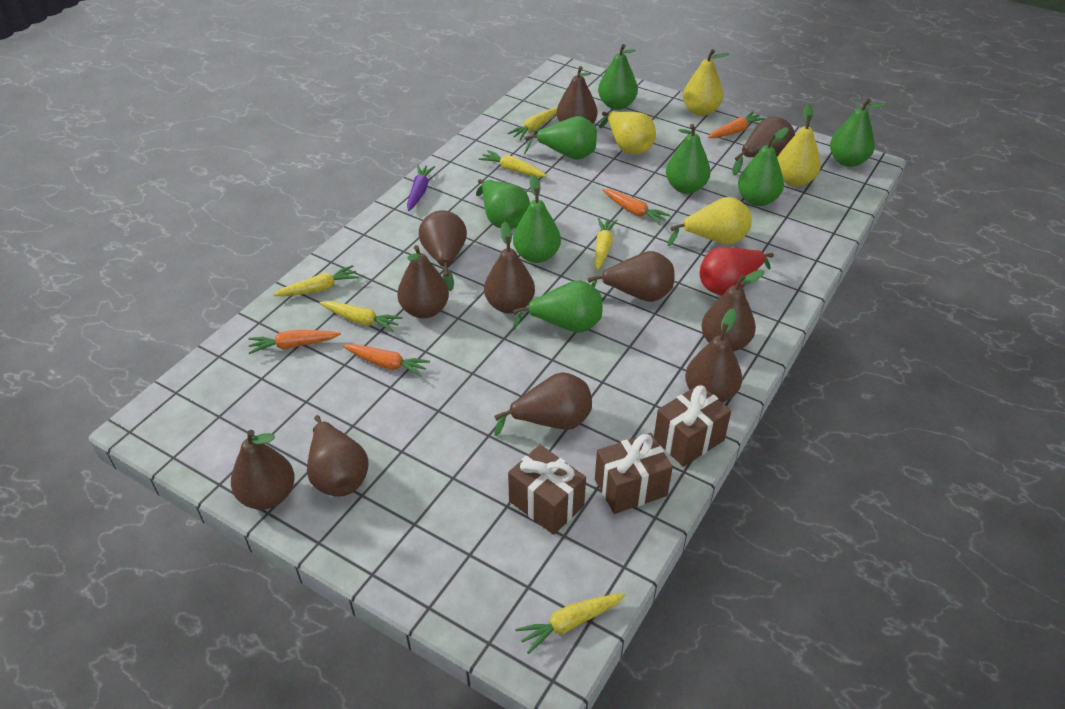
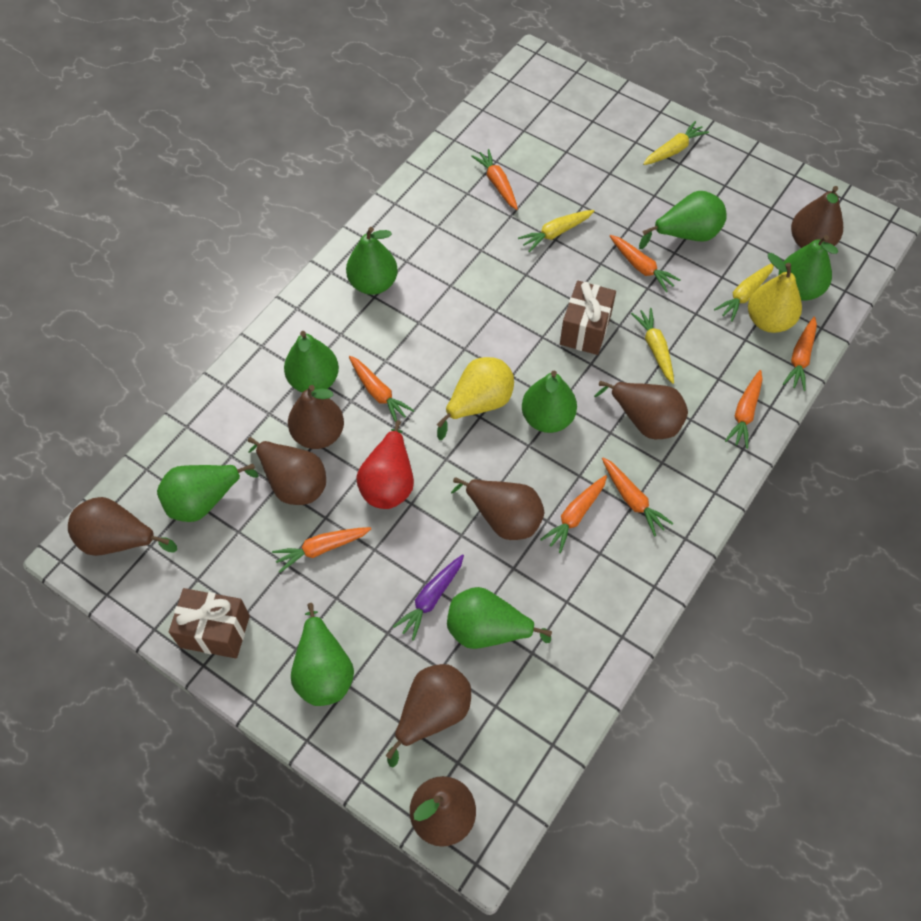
brown gift: 3 -> 2
brown pear: 11 -> 8
orange carrot: 4 -> 8
yellow carrot: 6 -> 4
yellow pear: 4 -> 2

